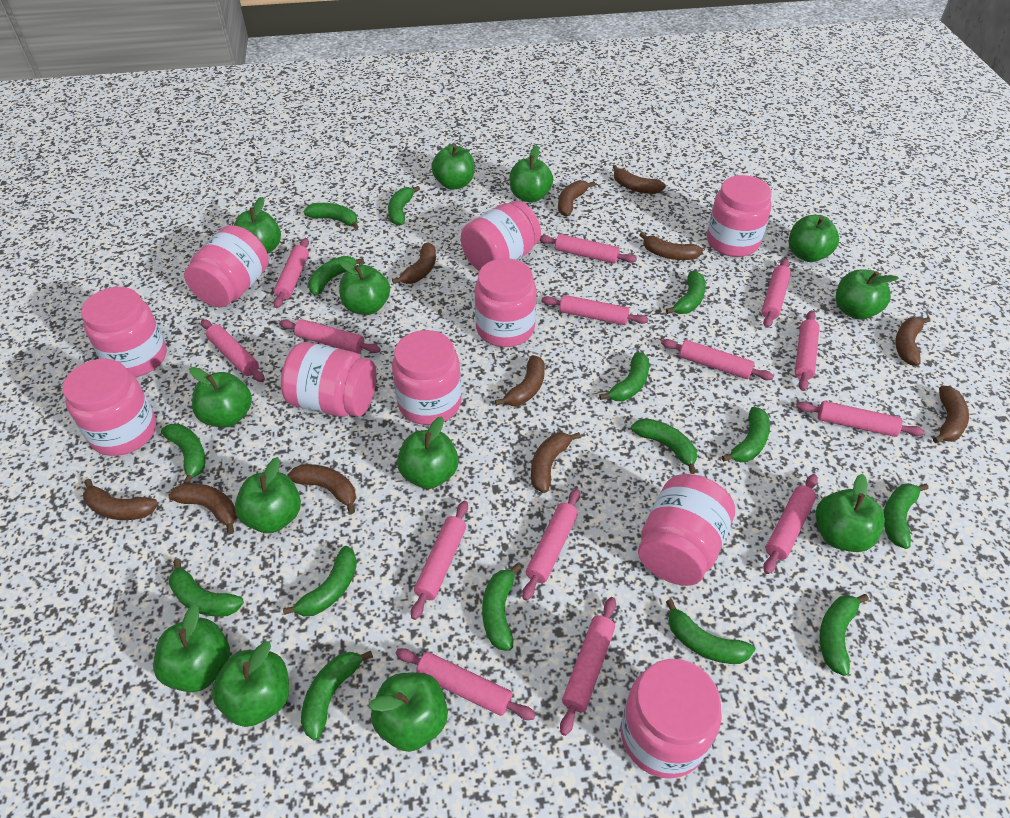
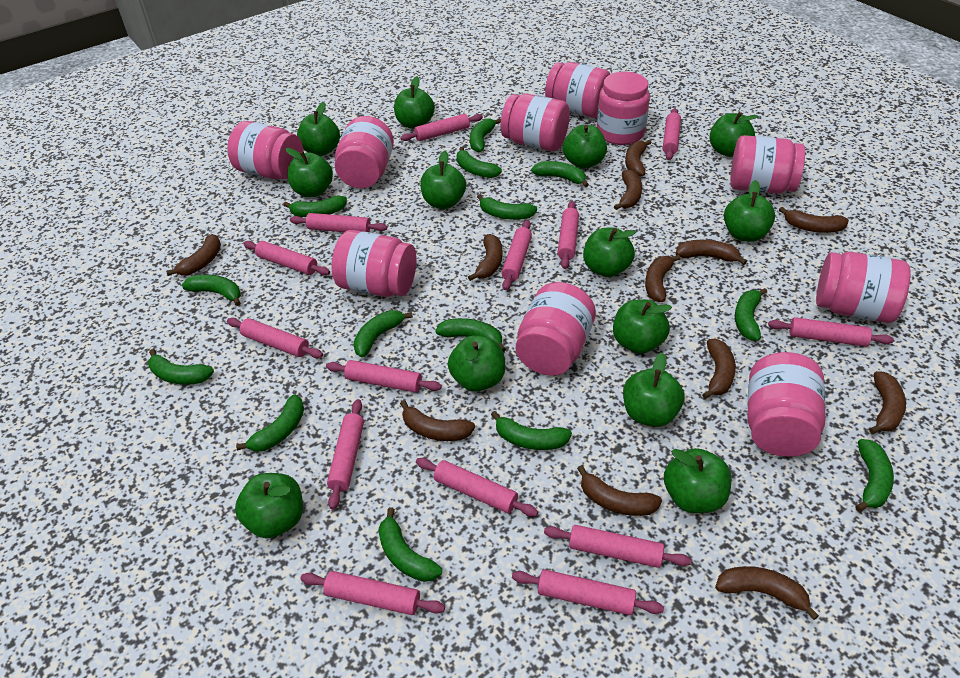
brown banana: 11 -> 12
green banana: 15 -> 14

